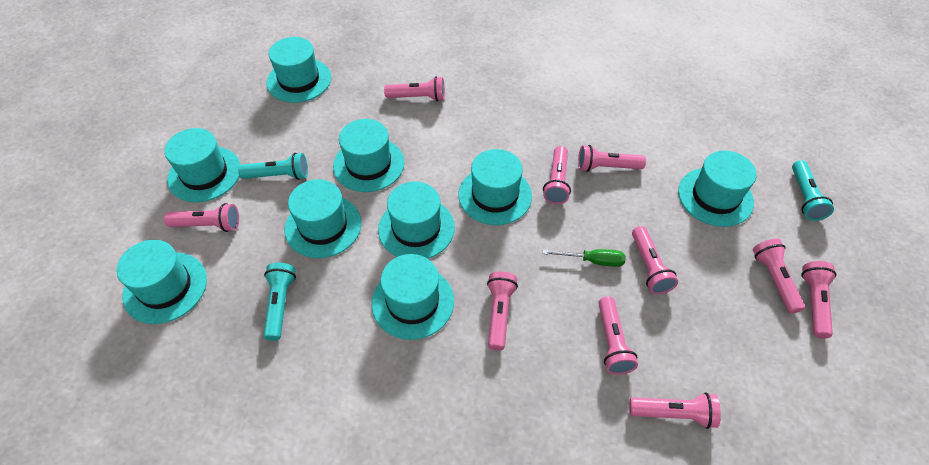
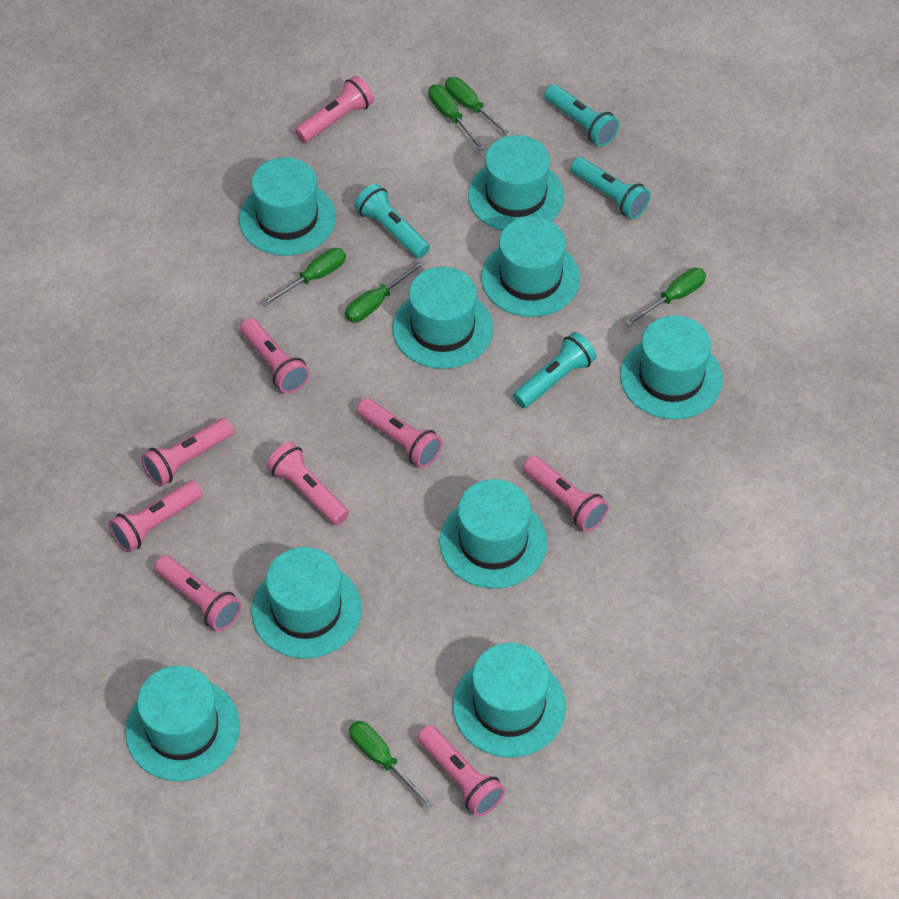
green screwdriver: 1 -> 6
pink flashlight: 10 -> 9
turquoise flashlight: 3 -> 4

